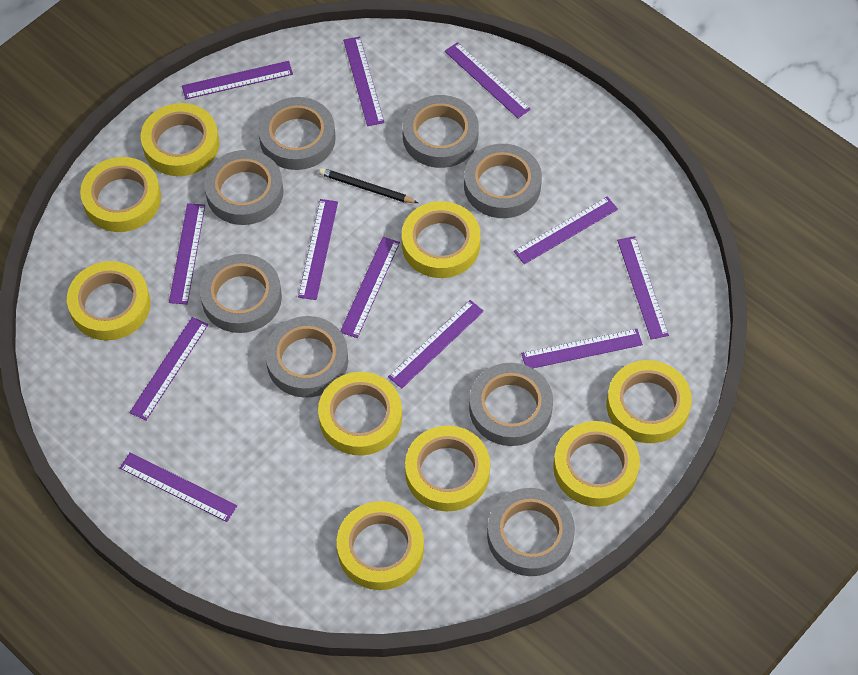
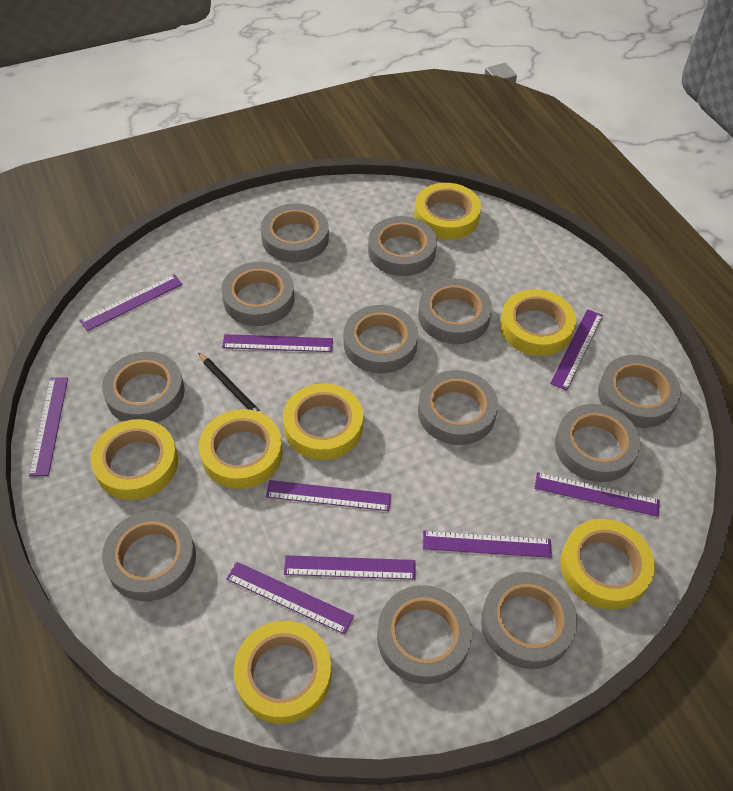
grey tape: 8 -> 12
purple ruler: 12 -> 9
yellow tape: 9 -> 7

